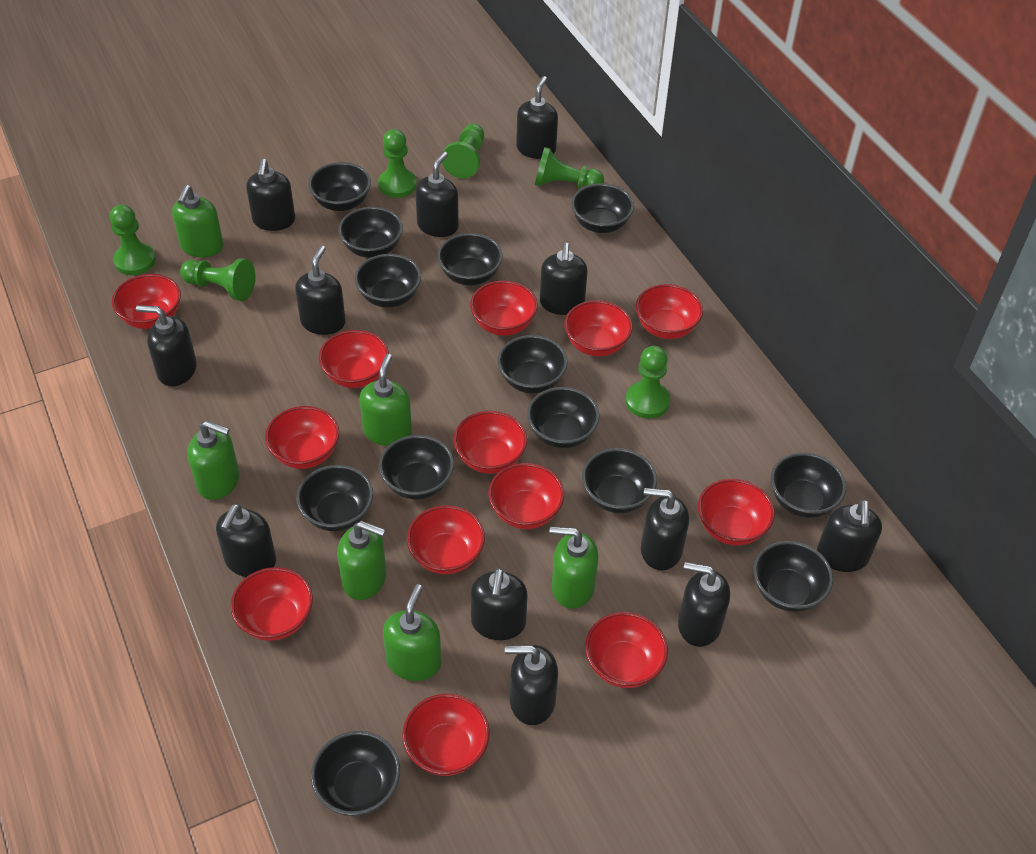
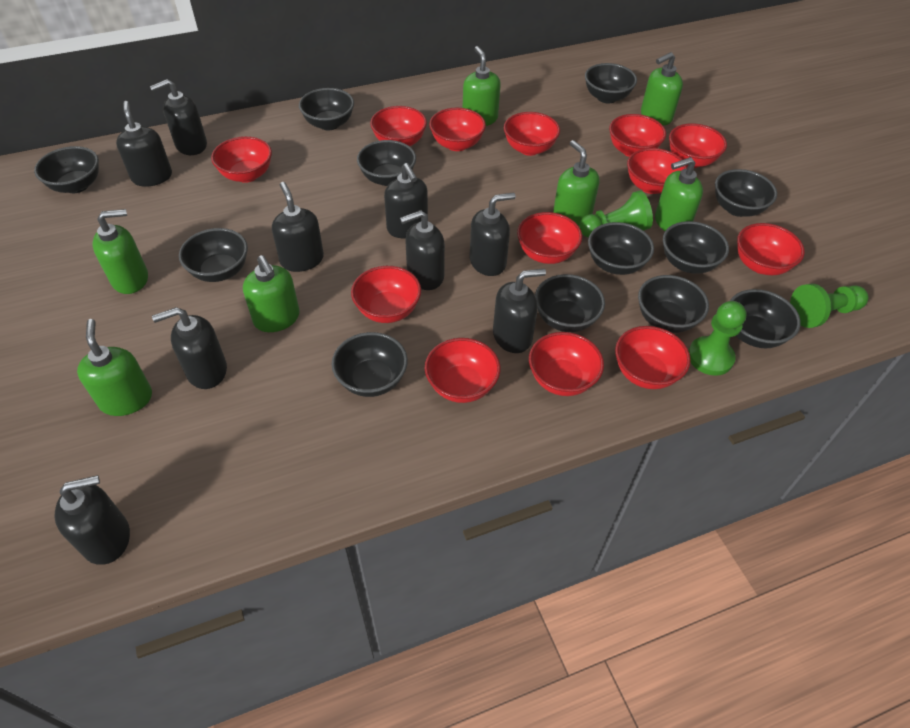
black bowl: 13 -> 12
black soap dispenser: 12 -> 9
green pawn: 6 -> 3
green soap dispenser: 6 -> 7

